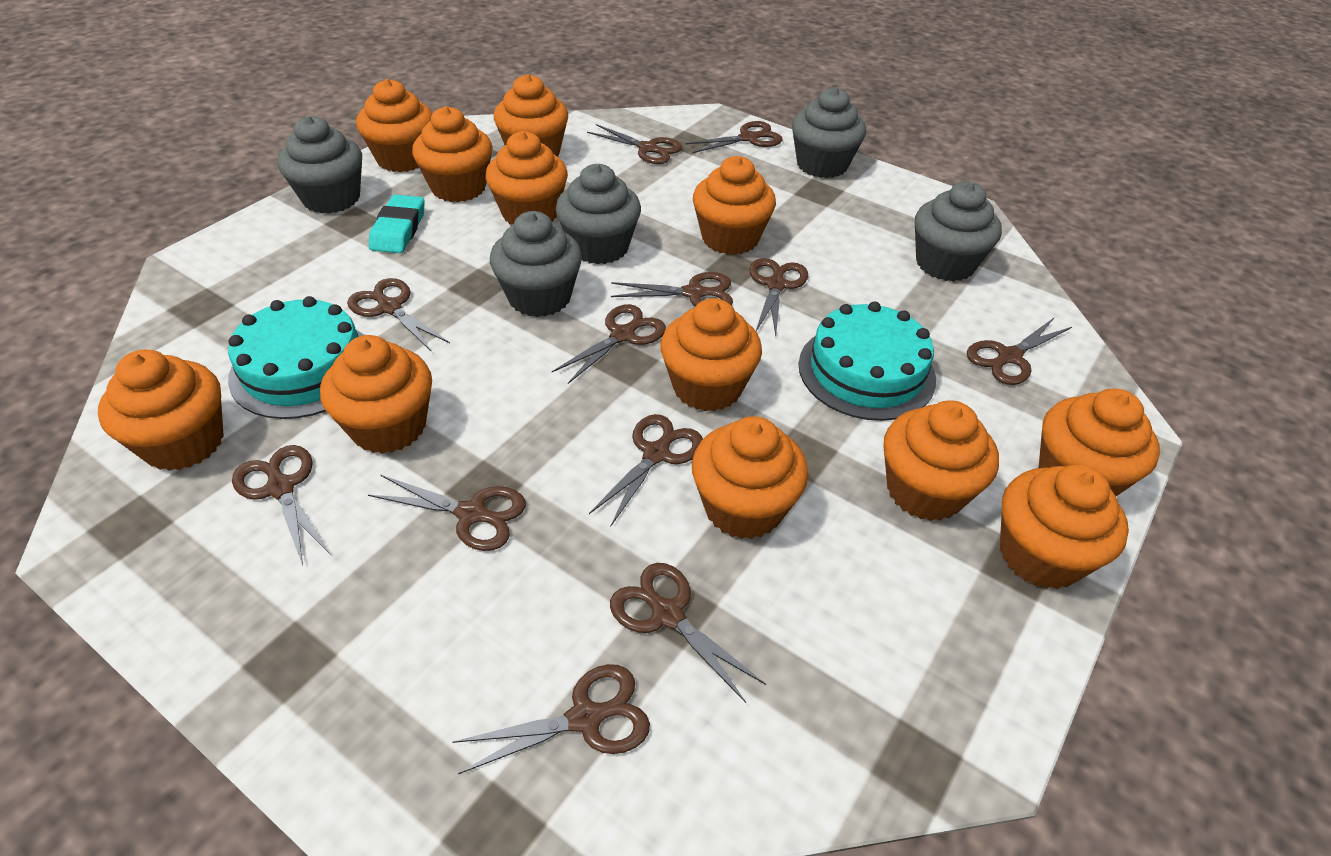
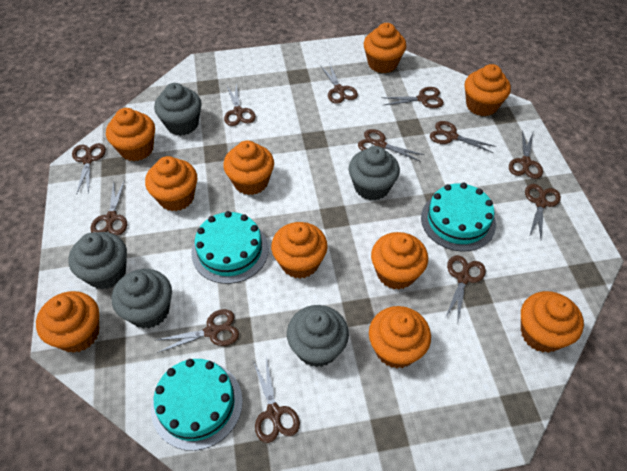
orange cupcake: 12 -> 10
turquoise cake: 2 -> 3
turquoise eraser: 1 -> 0

